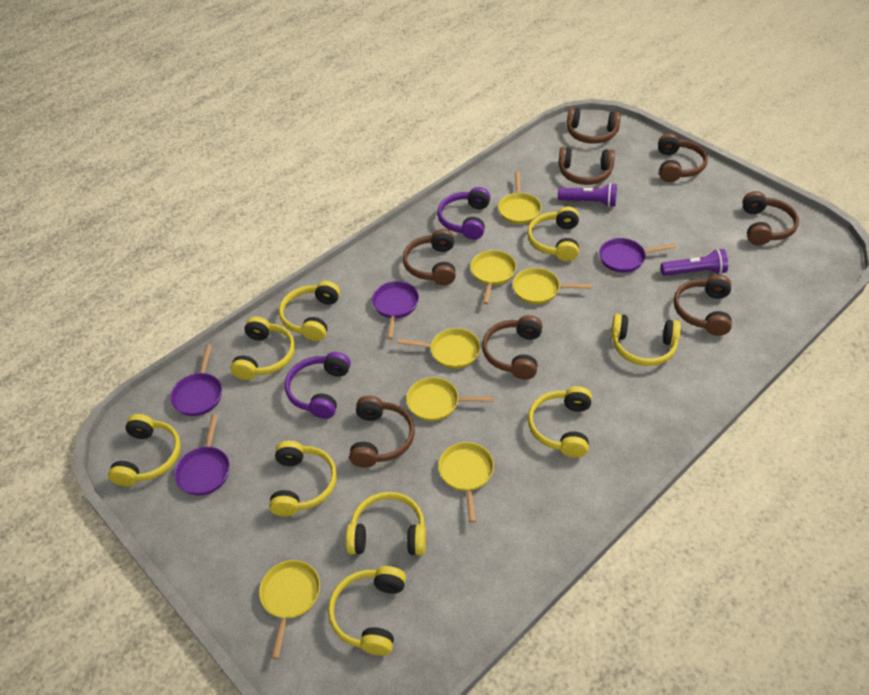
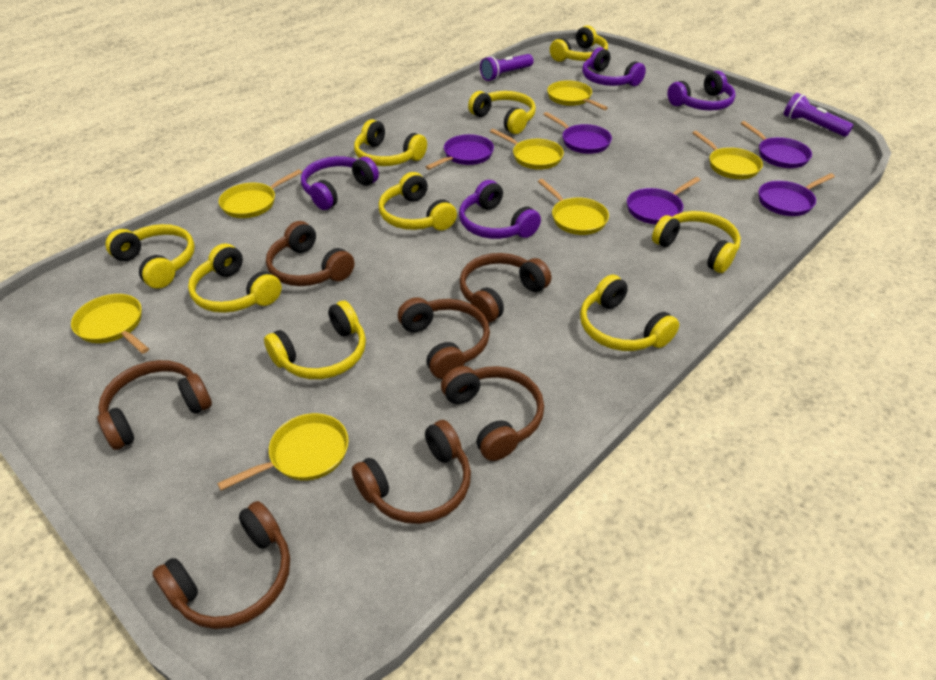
brown headphones: 8 -> 7
purple headphones: 2 -> 4
purple pan: 4 -> 5

